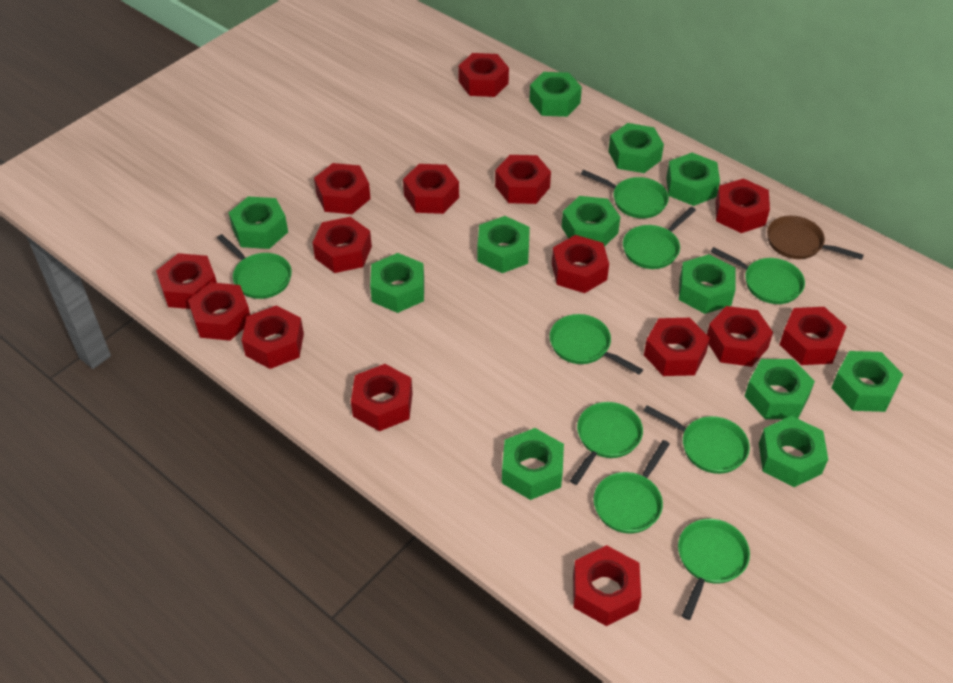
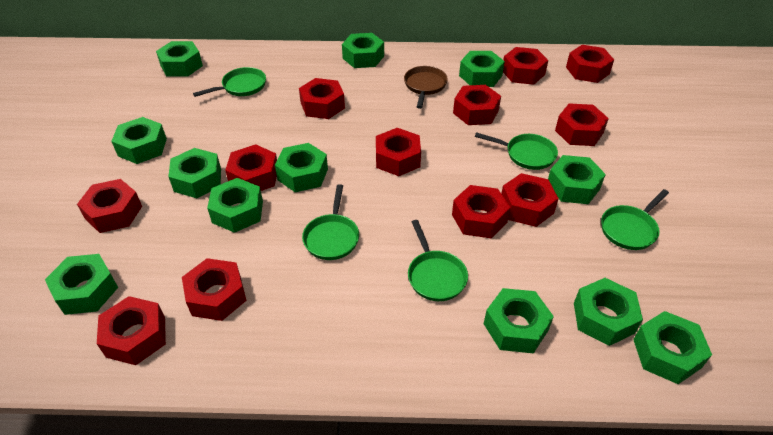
green pan: 9 -> 5
red nut: 15 -> 12

